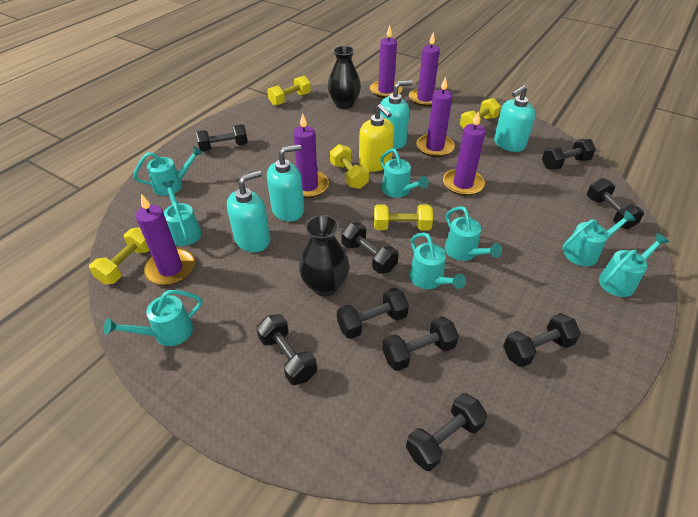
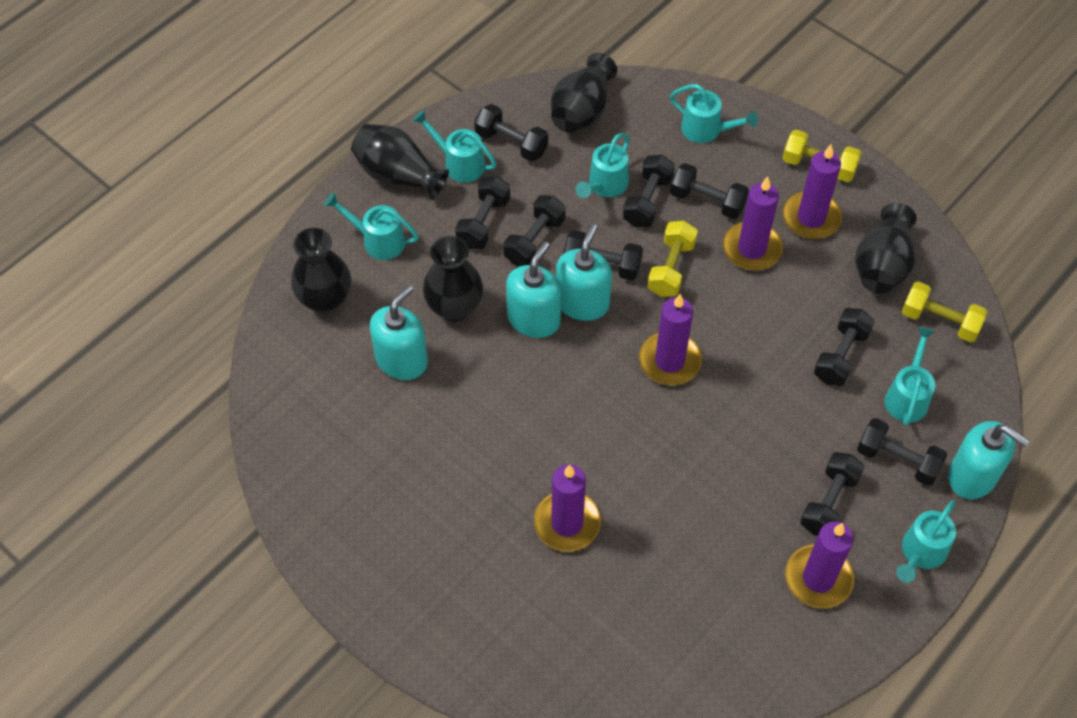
black vase: 2 -> 5
purple candle: 6 -> 5
turquoise watering can: 8 -> 6
yellow dumbbell: 5 -> 3
yellow soap dispenser: 1 -> 0

